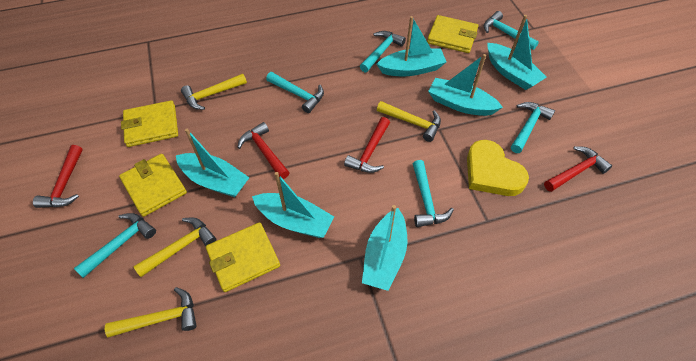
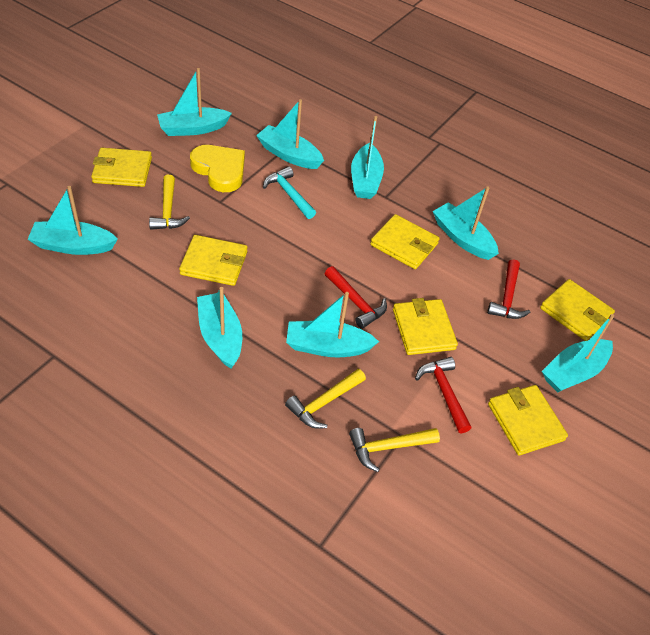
red hammer: 4 -> 3
turquoise boat: 6 -> 8
turquoise hammer: 6 -> 1
yellow hammer: 4 -> 3
yellow wallet: 4 -> 6

